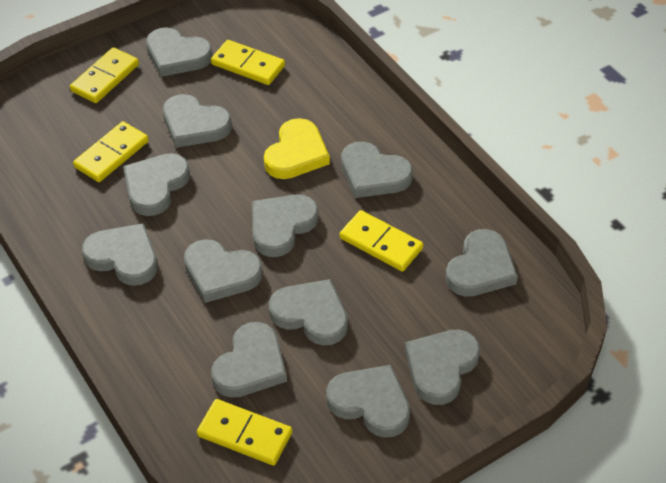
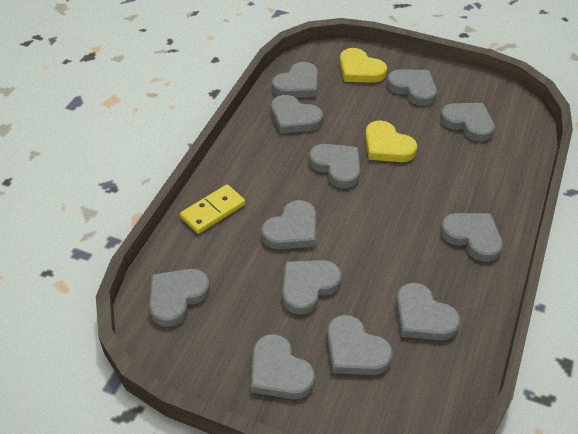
yellow domino: 5 -> 1
yellow heart: 1 -> 2

